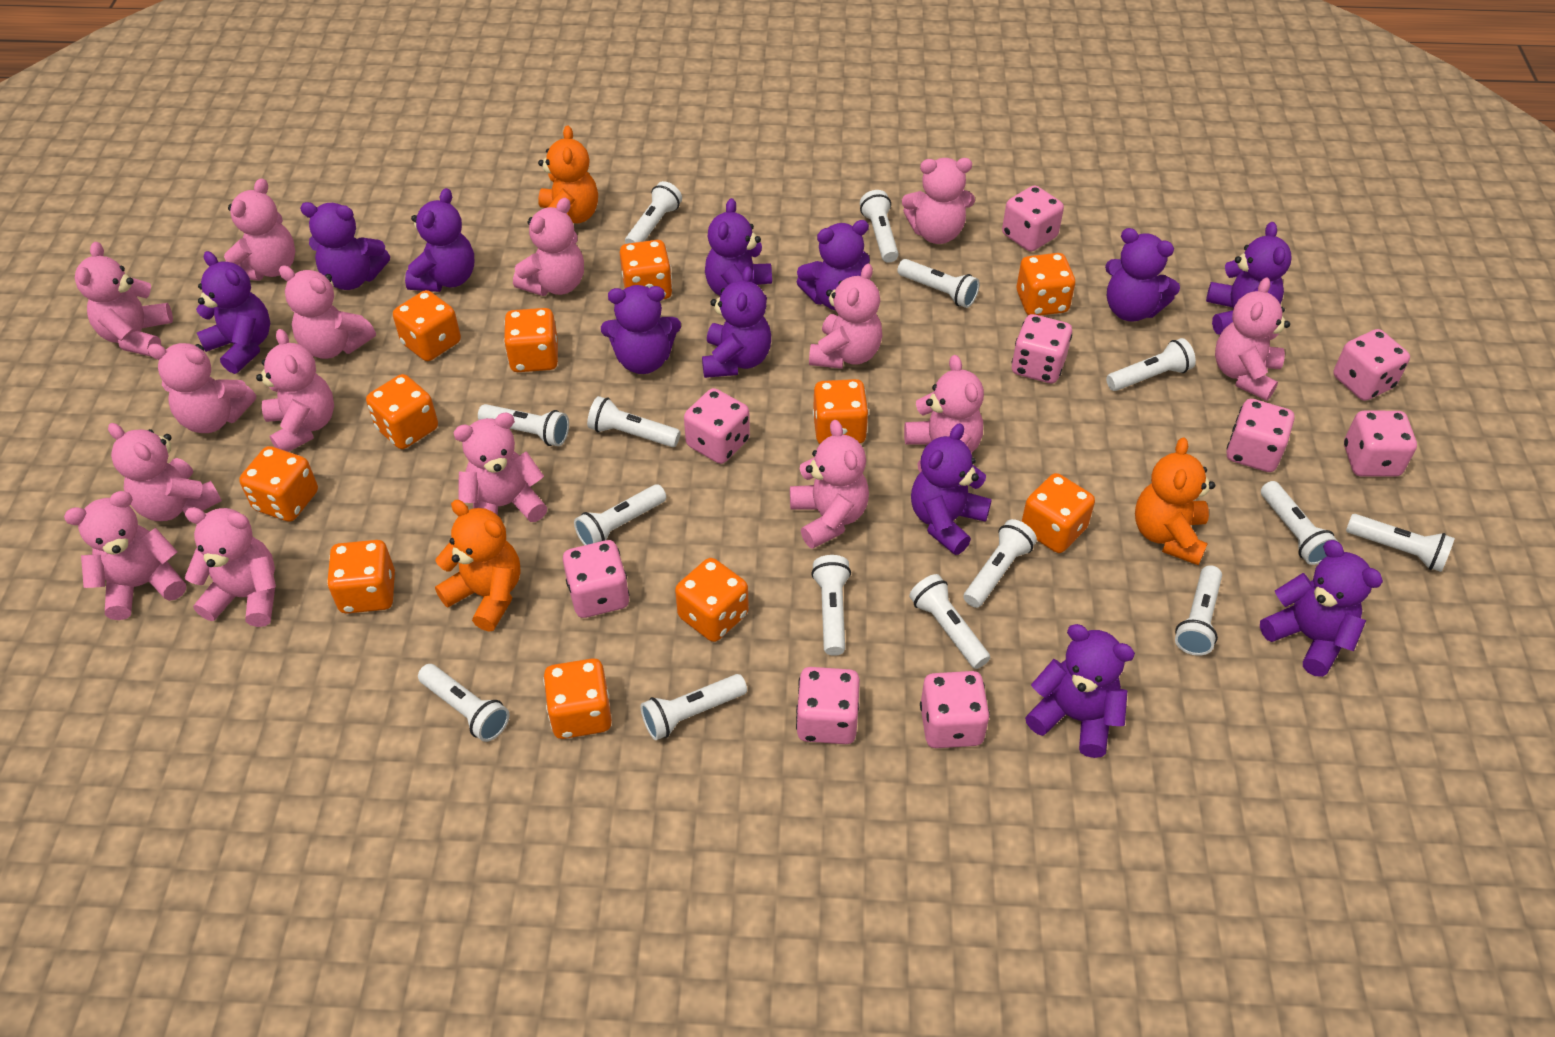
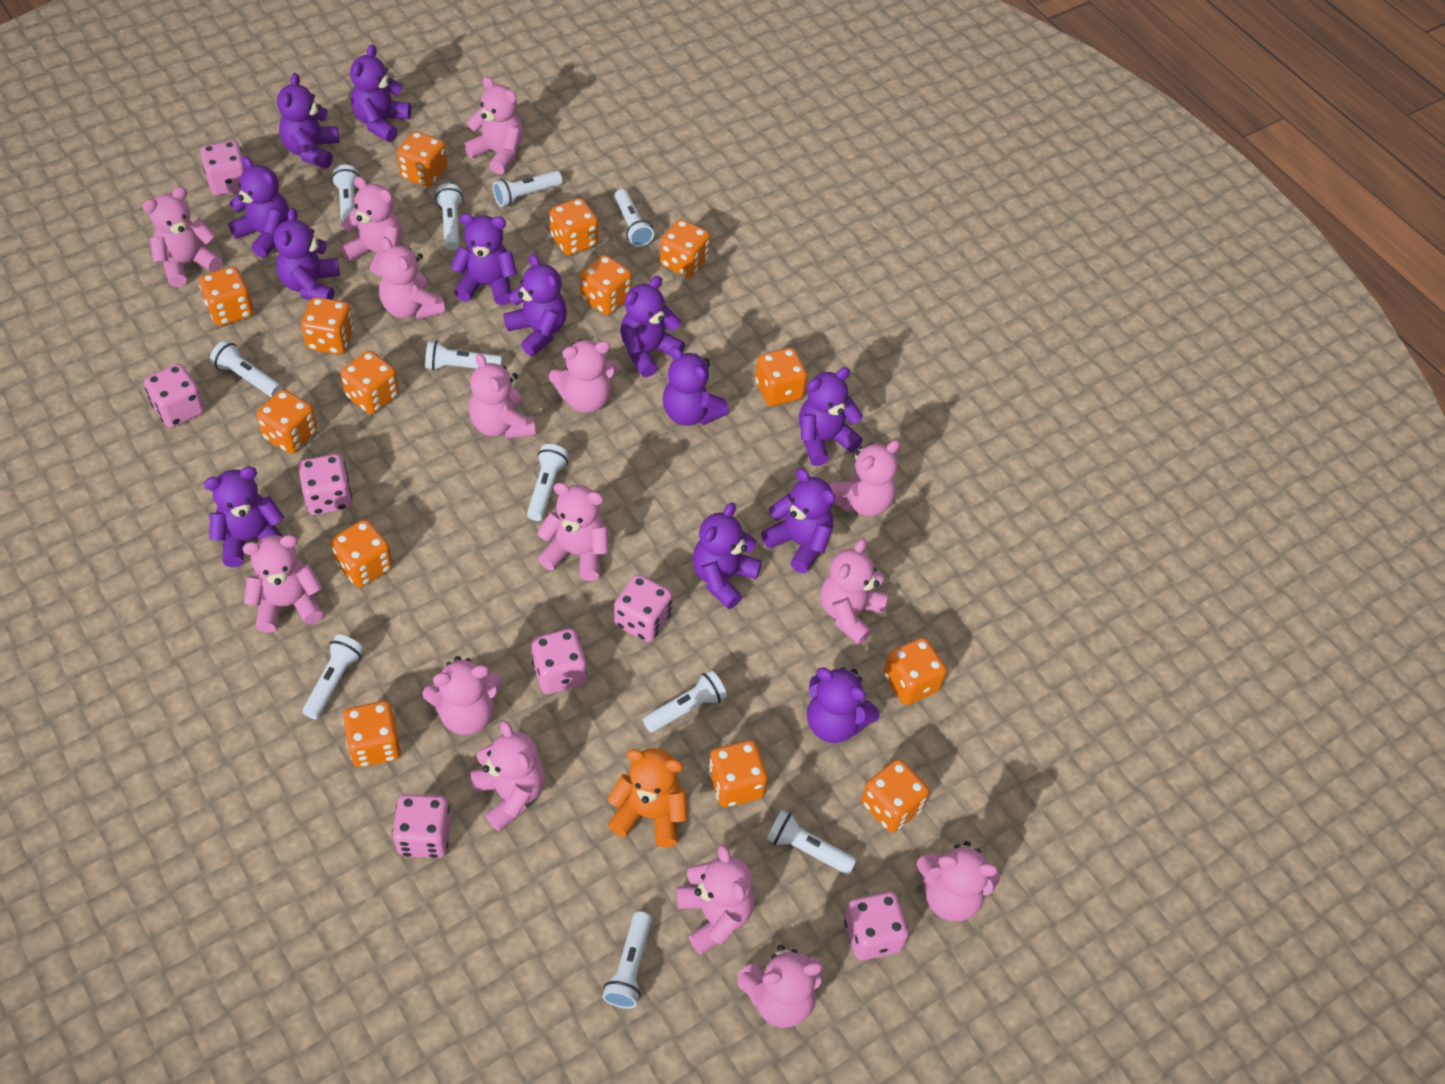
orange dice: 11 -> 14
orange teddy bear: 3 -> 1
pink dice: 9 -> 7
purple teddy bear: 12 -> 13
white flashlight: 15 -> 11

